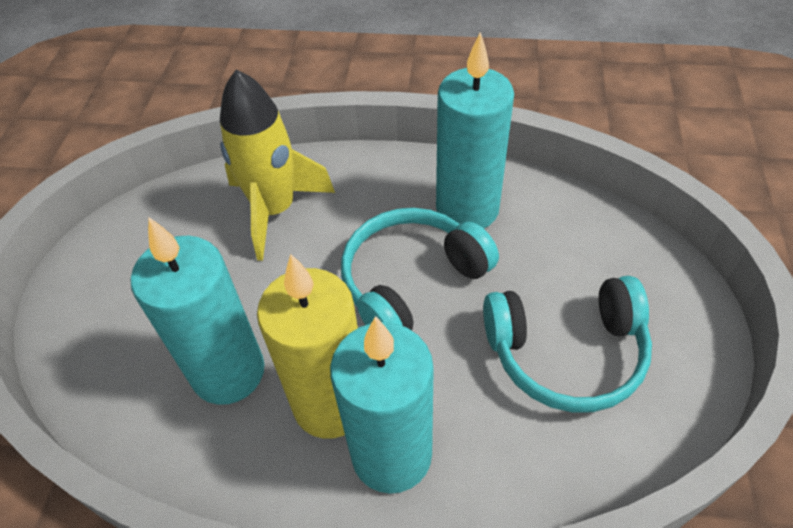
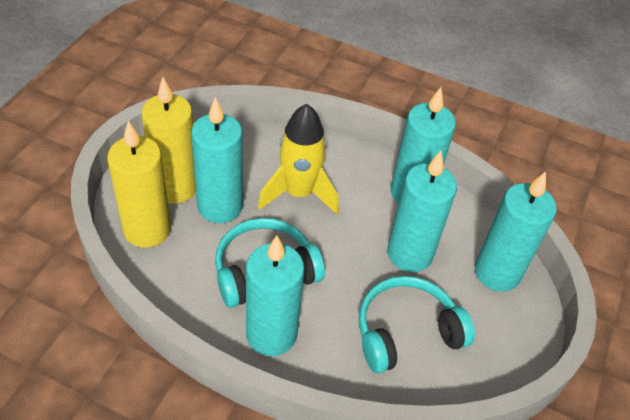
turquoise candle: 3 -> 5
yellow candle: 1 -> 2

